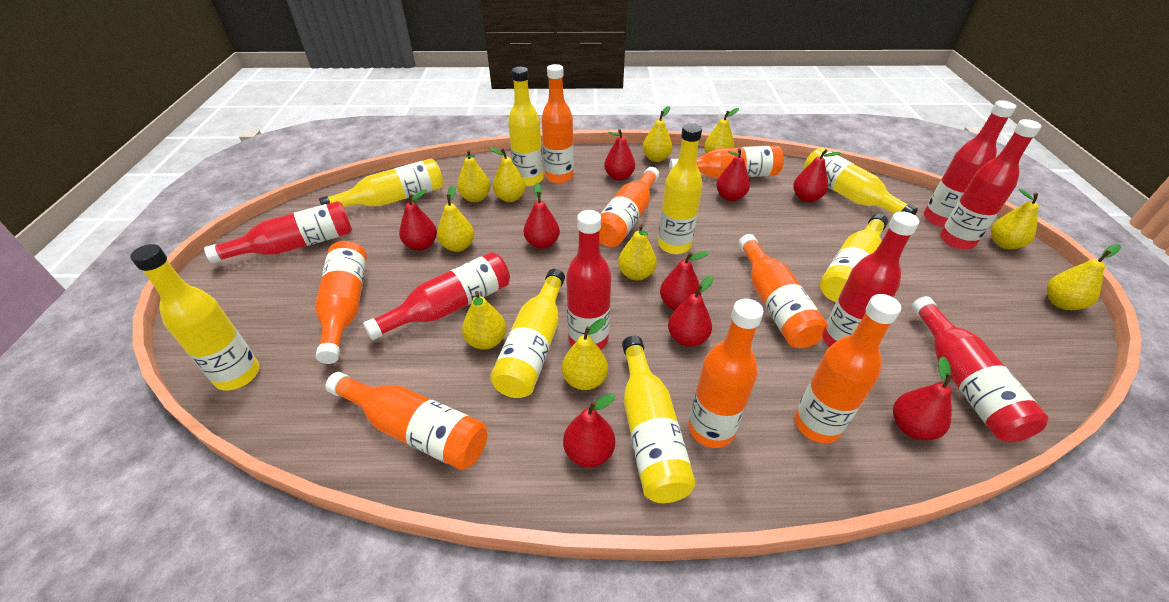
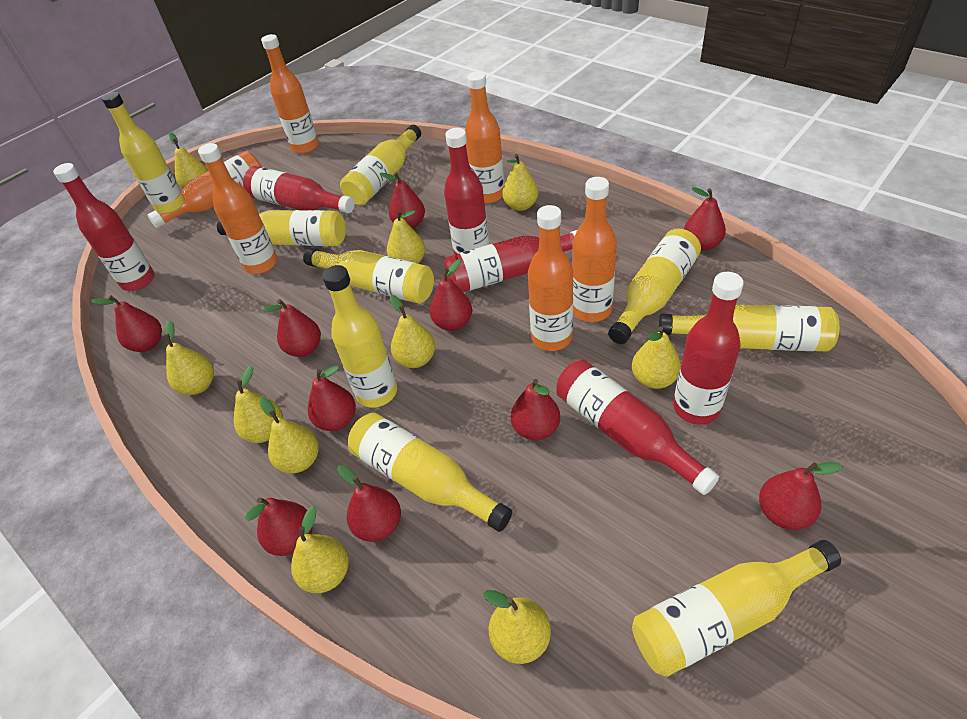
orange bottle: 8 -> 6
red bottle: 7 -> 6
red pear: 9 -> 10
yellow bottle: 8 -> 9

